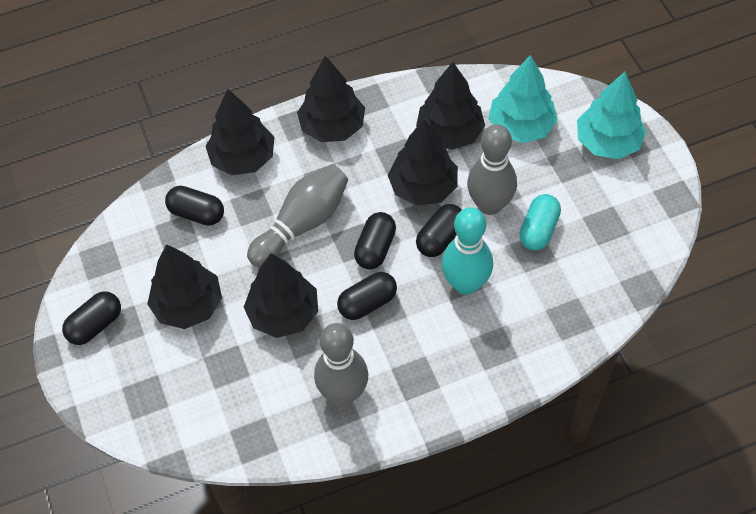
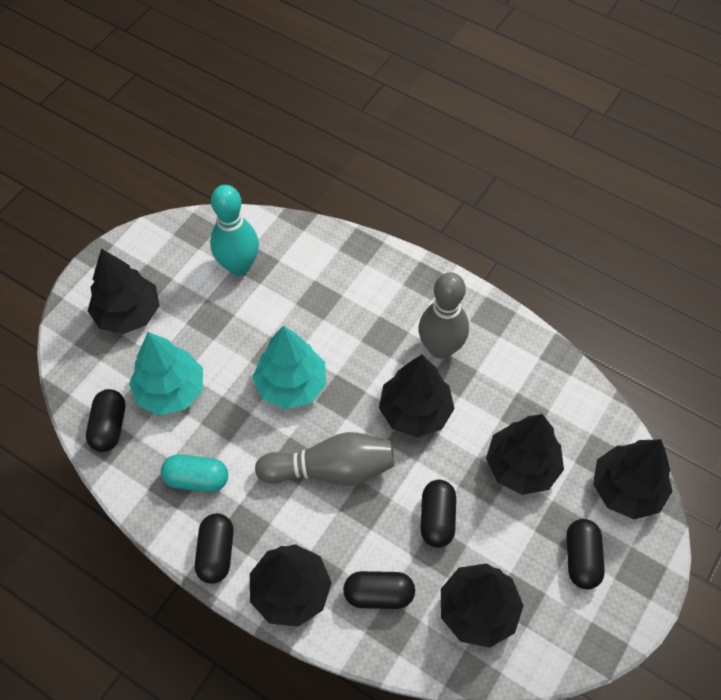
grey bowling pin: 3 -> 2

